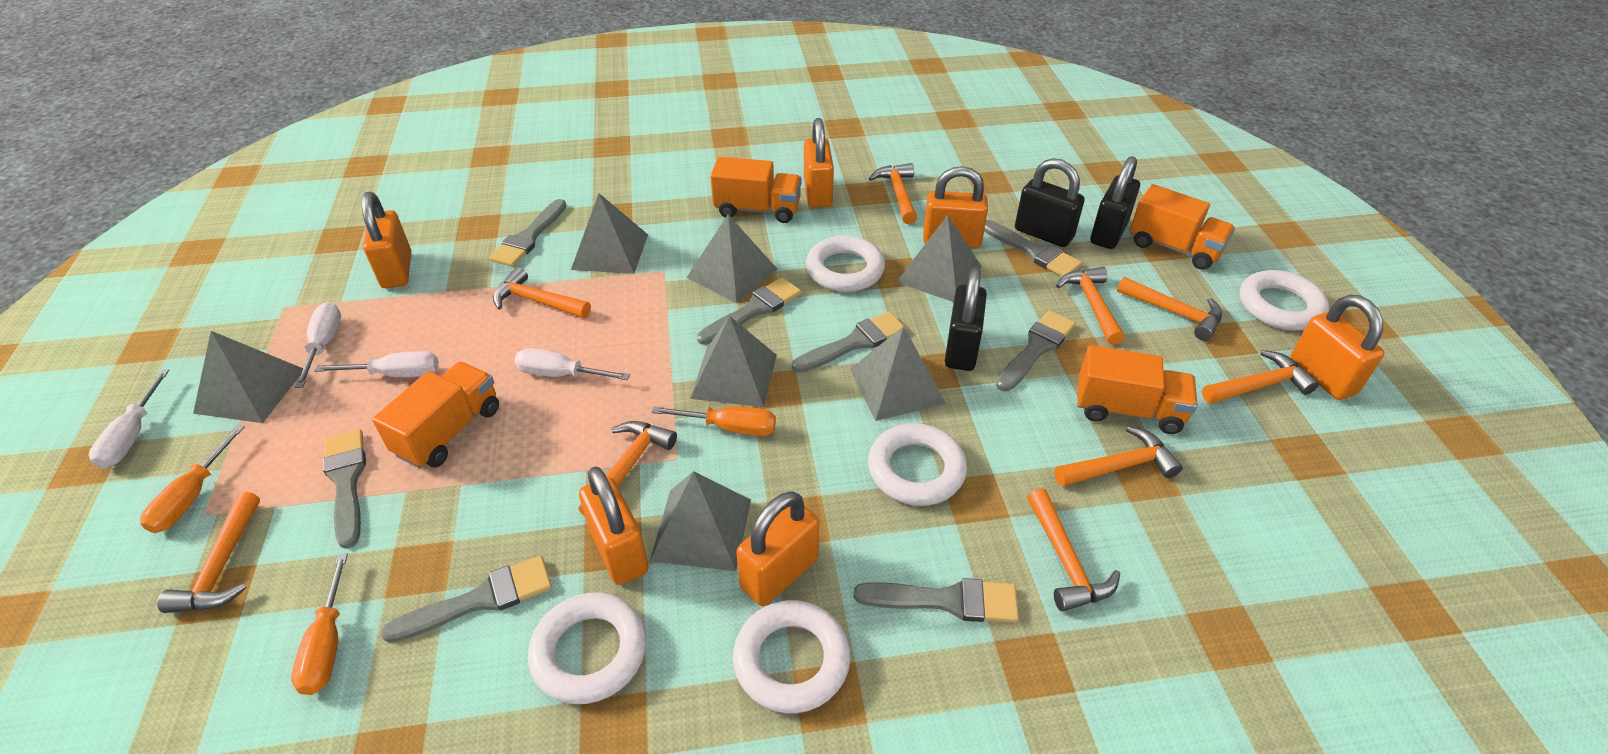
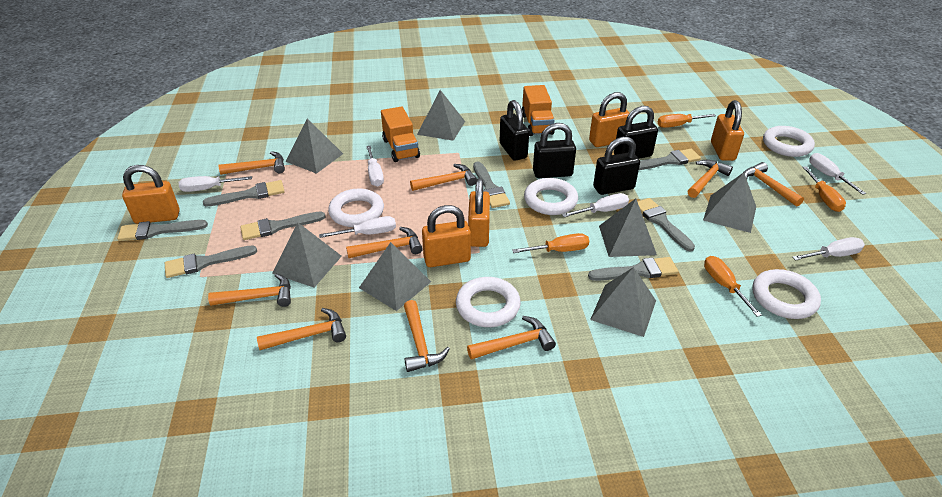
black padlock: 3 -> 4
orange padlock: 6 -> 5
orange screwdriver: 3 -> 4
orange truck: 4 -> 2
white screwdriver: 4 -> 6

